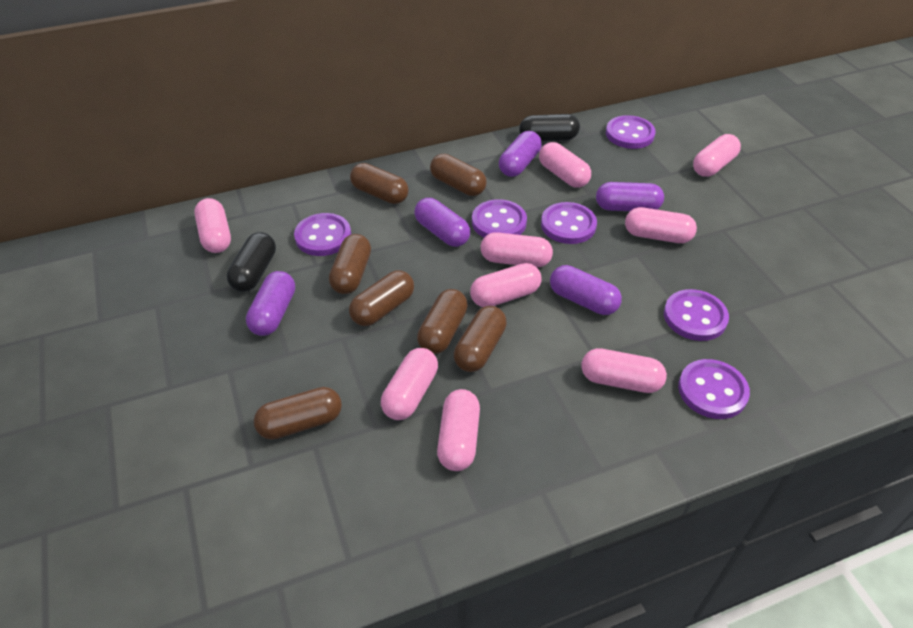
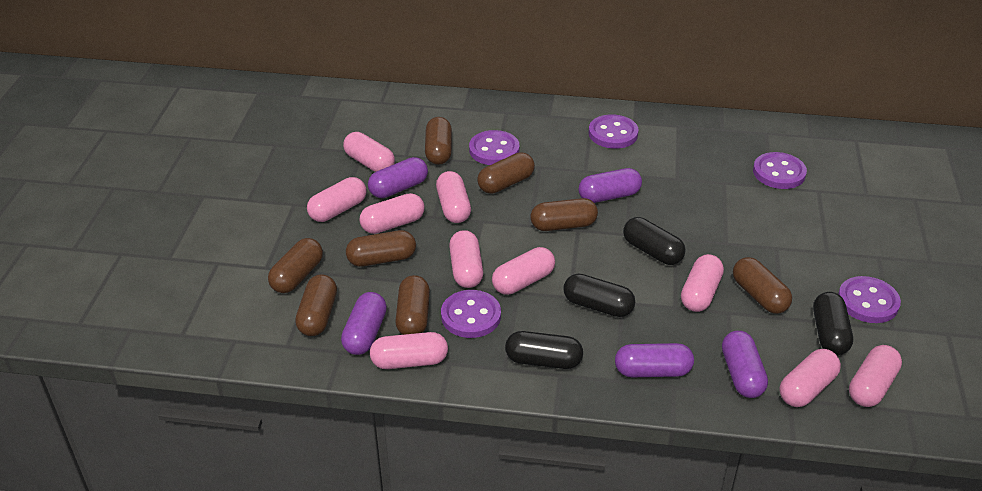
black capsule: 2 -> 4
brown capsule: 7 -> 8
pink capsule: 9 -> 10
purple button: 6 -> 5

